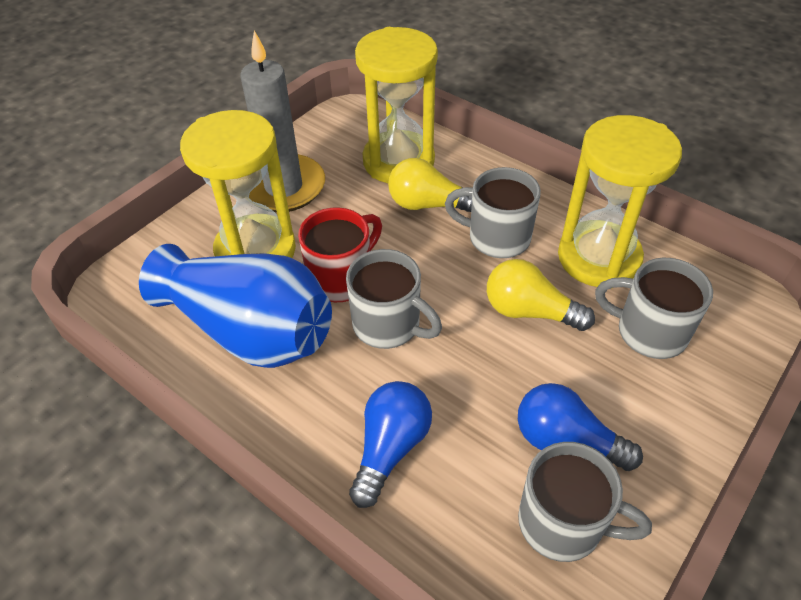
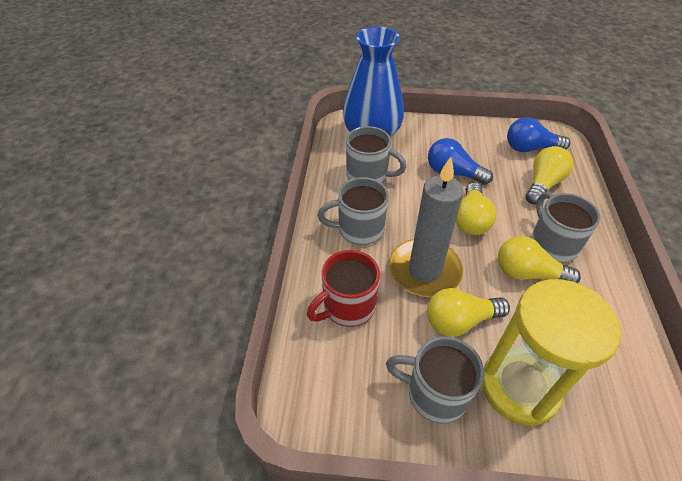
yellow hourglass: 3 -> 1
yellow light bulb: 2 -> 4

